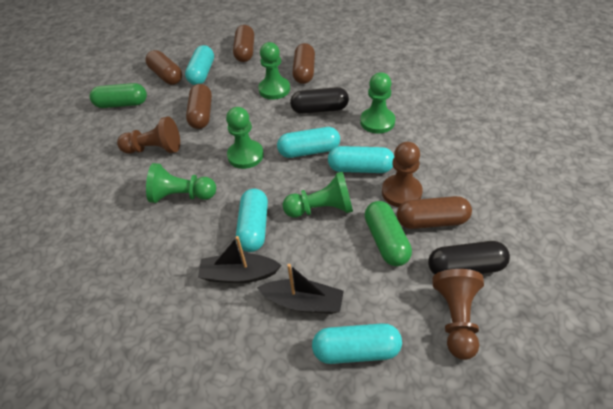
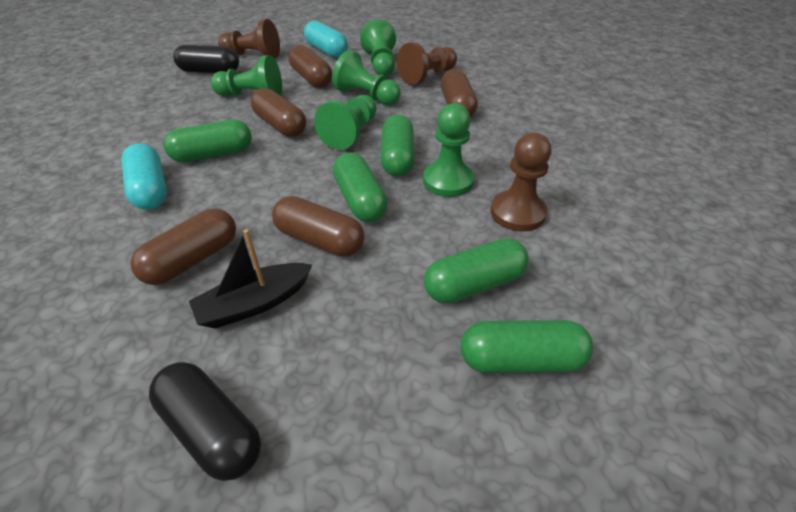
black boat: 2 -> 1
green capsule: 2 -> 5
turquoise capsule: 5 -> 2

